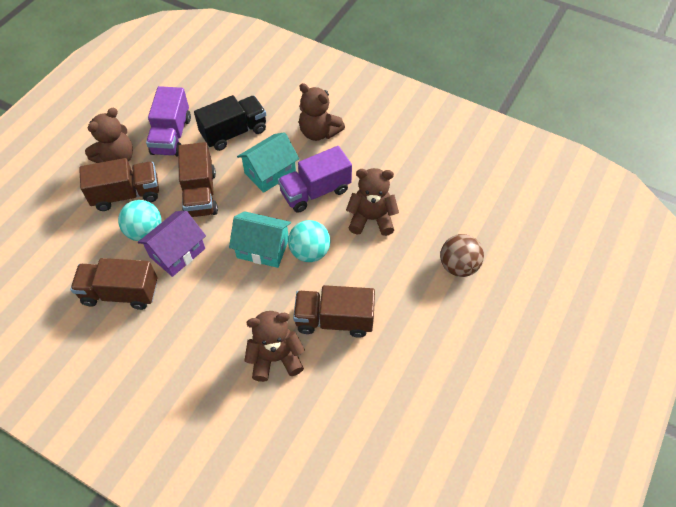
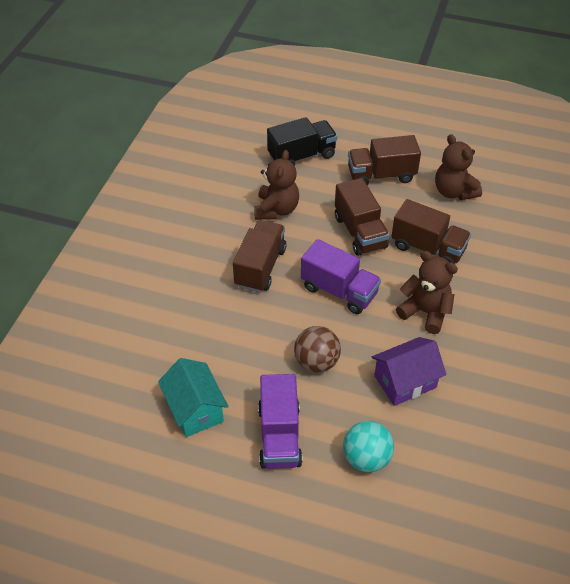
brown teddy bear: 4 -> 3
turquoise ball: 2 -> 1
turquoise house: 2 -> 1

